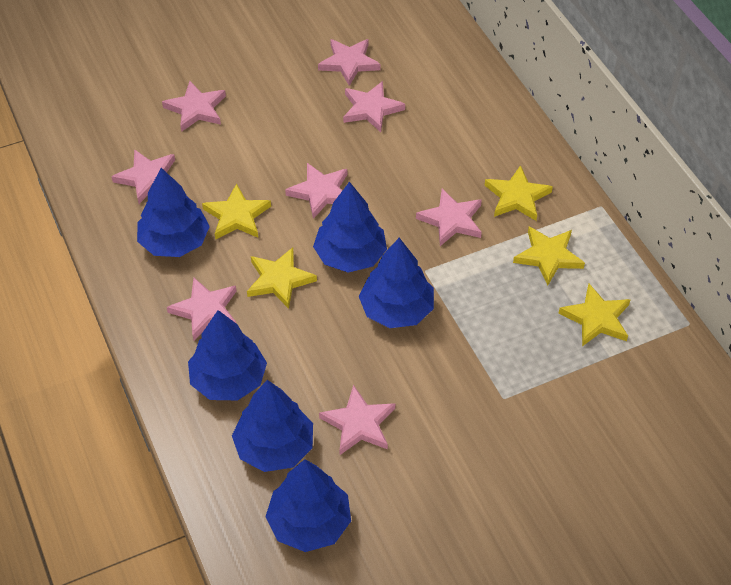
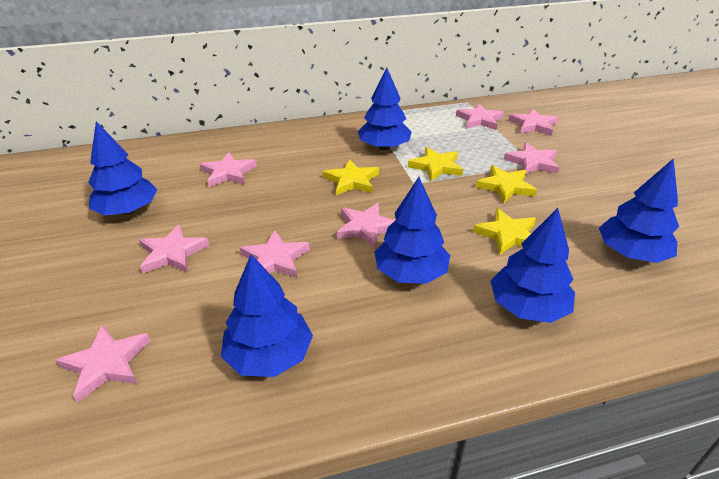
yellow star: 5 -> 4

